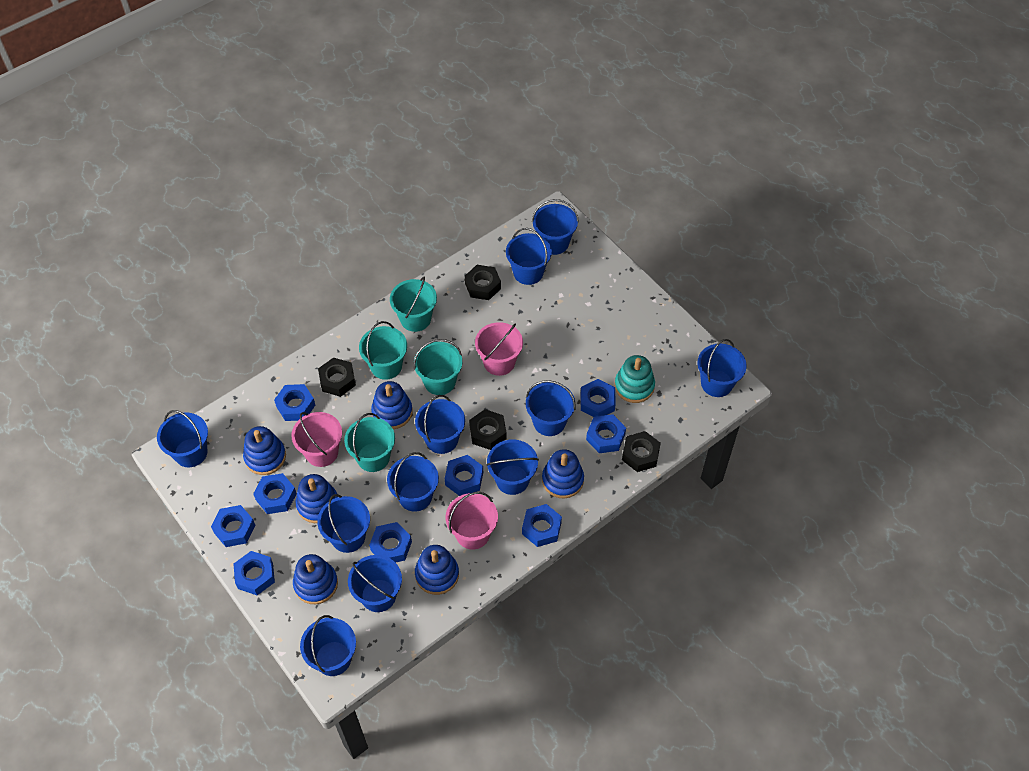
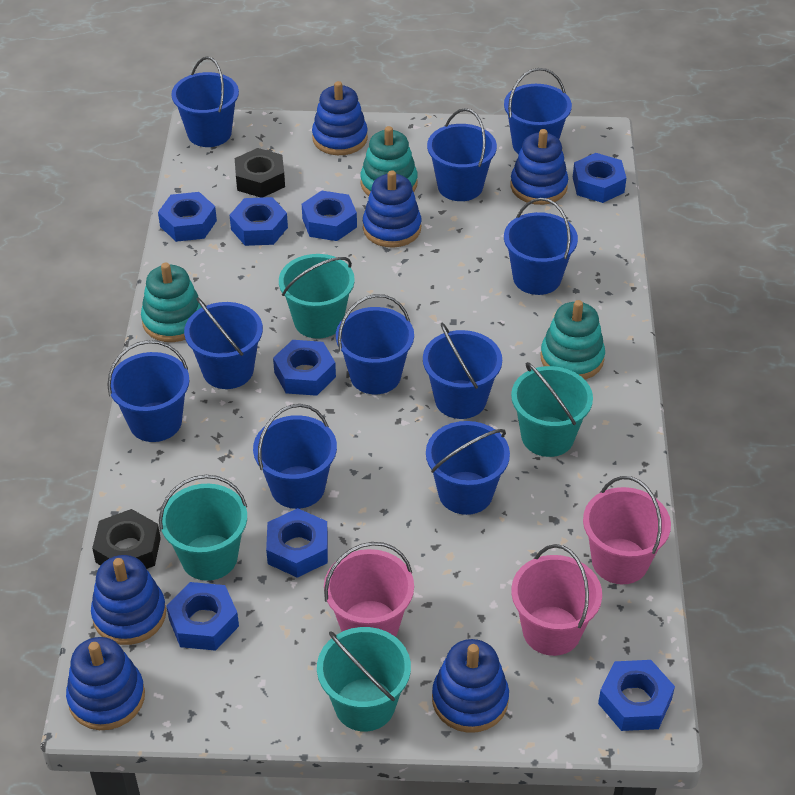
black nut: 4 -> 2
blue bucket: 11 -> 10
blue nut: 9 -> 8
turquoise stacking toy: 1 -> 3

